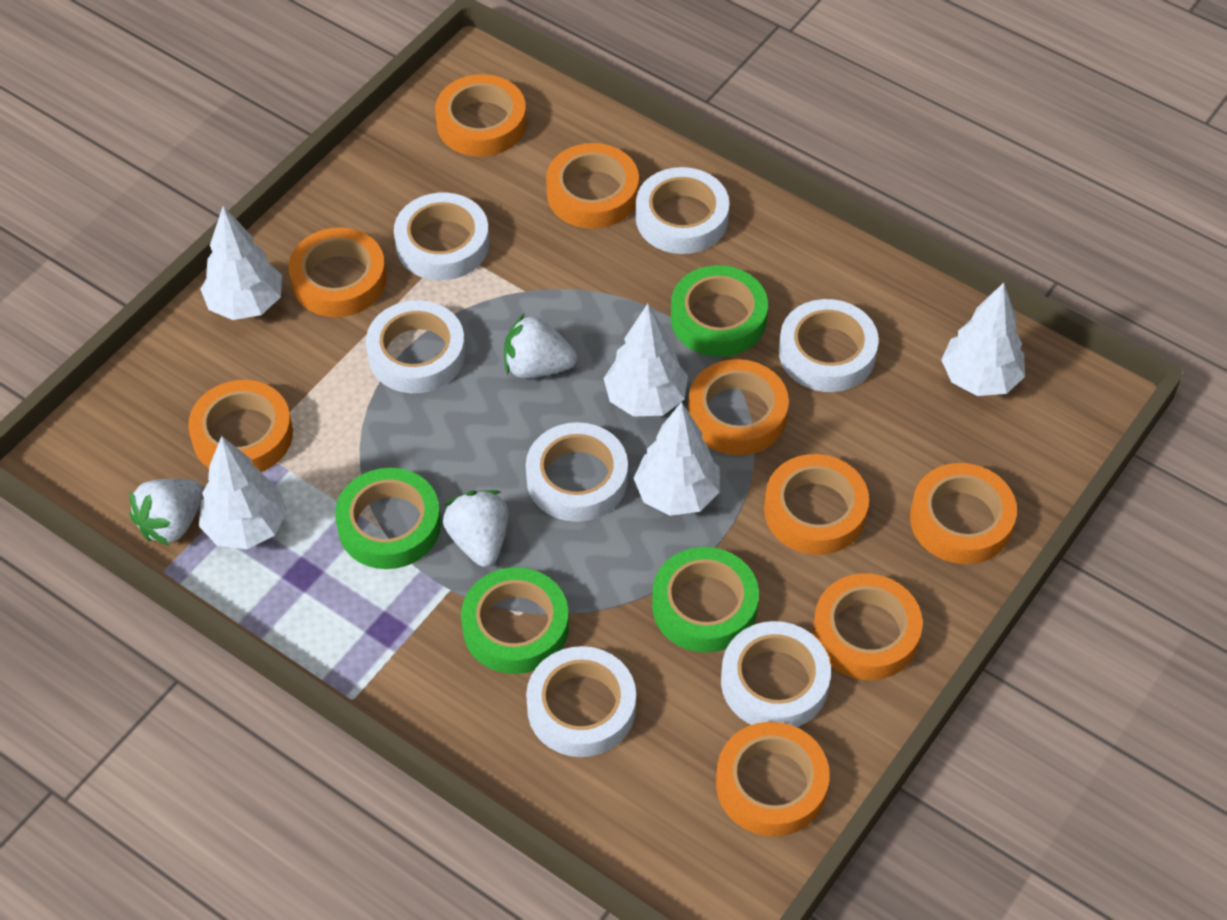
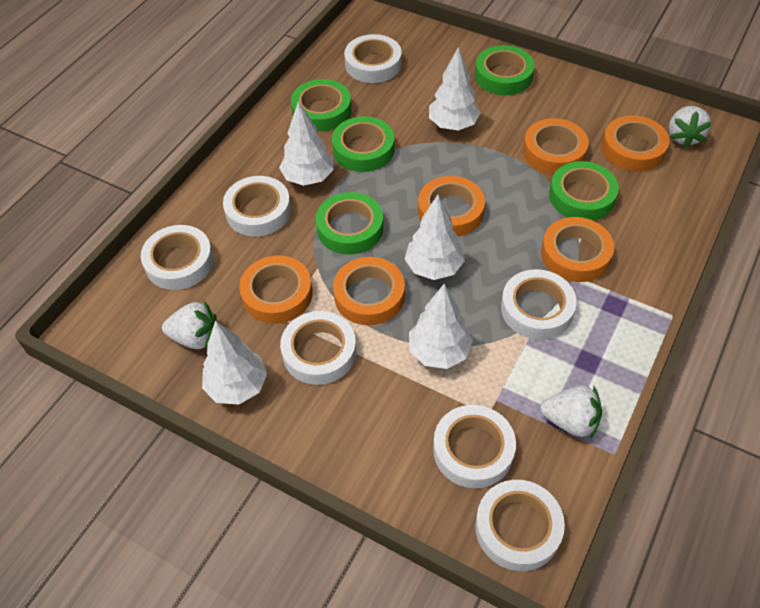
green tape: 4 -> 5
orange tape: 9 -> 6

